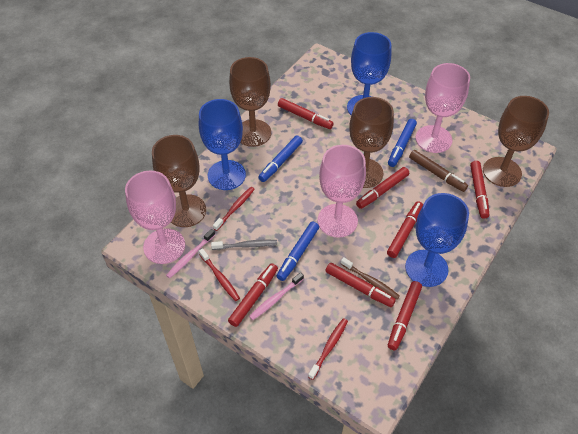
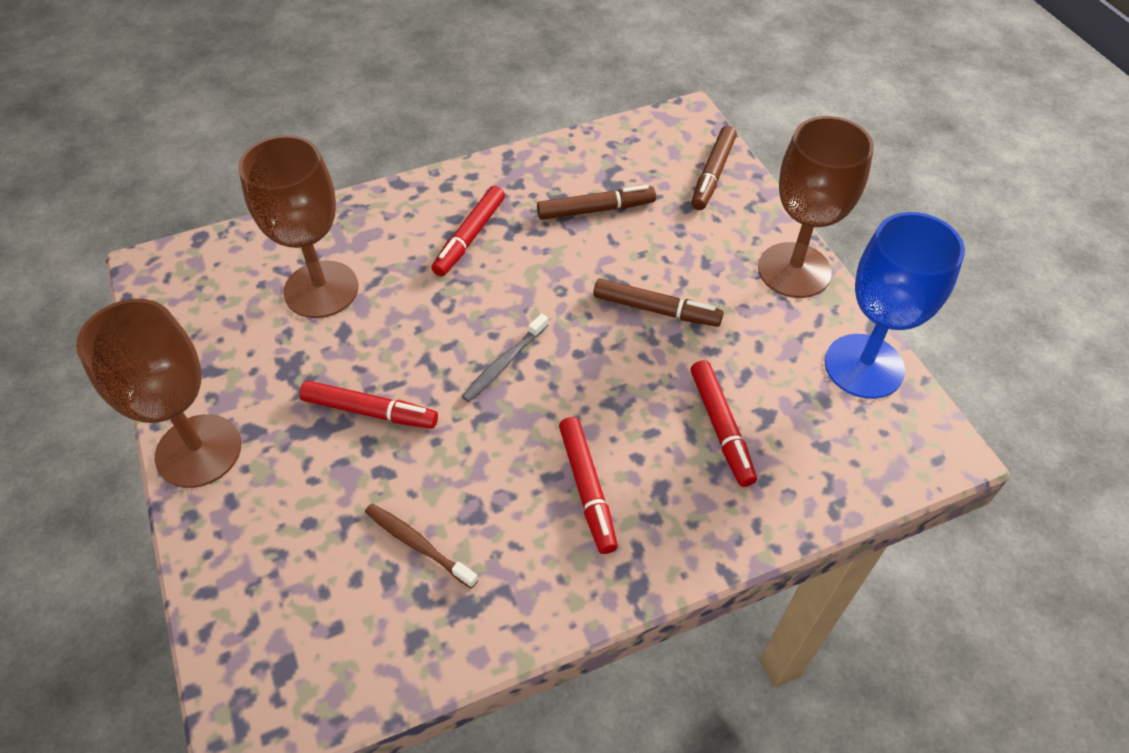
blue goblet: 3 -> 1
blue marker: 3 -> 0
brown goblet: 4 -> 3
brown marker: 1 -> 3
pink goblet: 3 -> 0
pink toothbrush: 2 -> 0
red marker: 7 -> 4
red toothbrush: 3 -> 0

